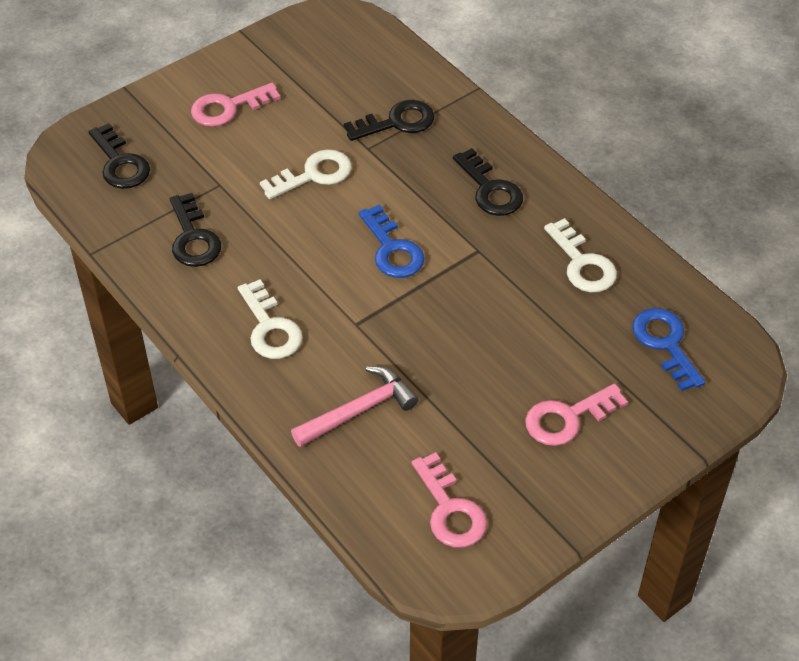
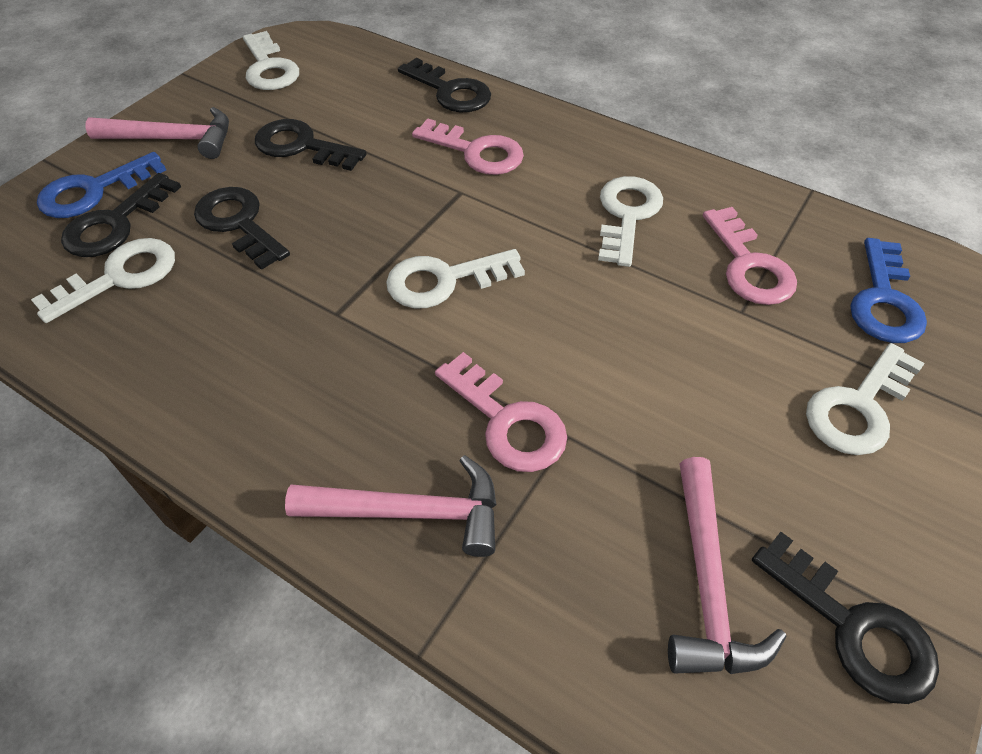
black key: 4 -> 5
pink hammer: 1 -> 3
white key: 3 -> 5

